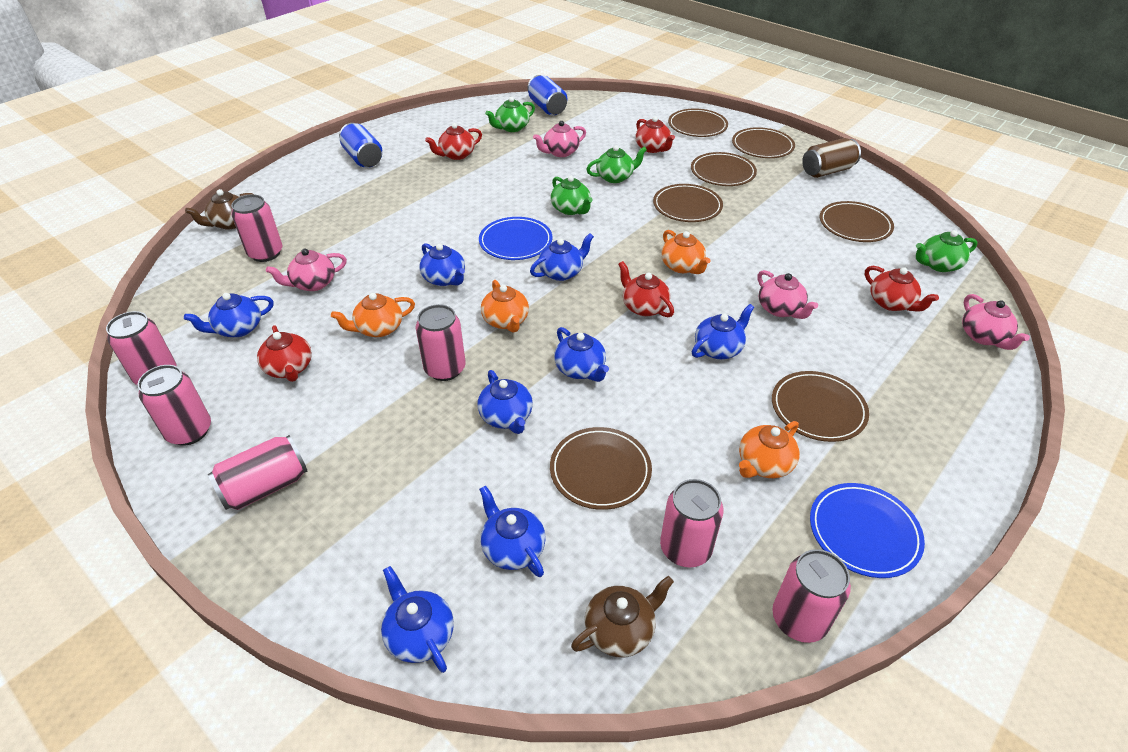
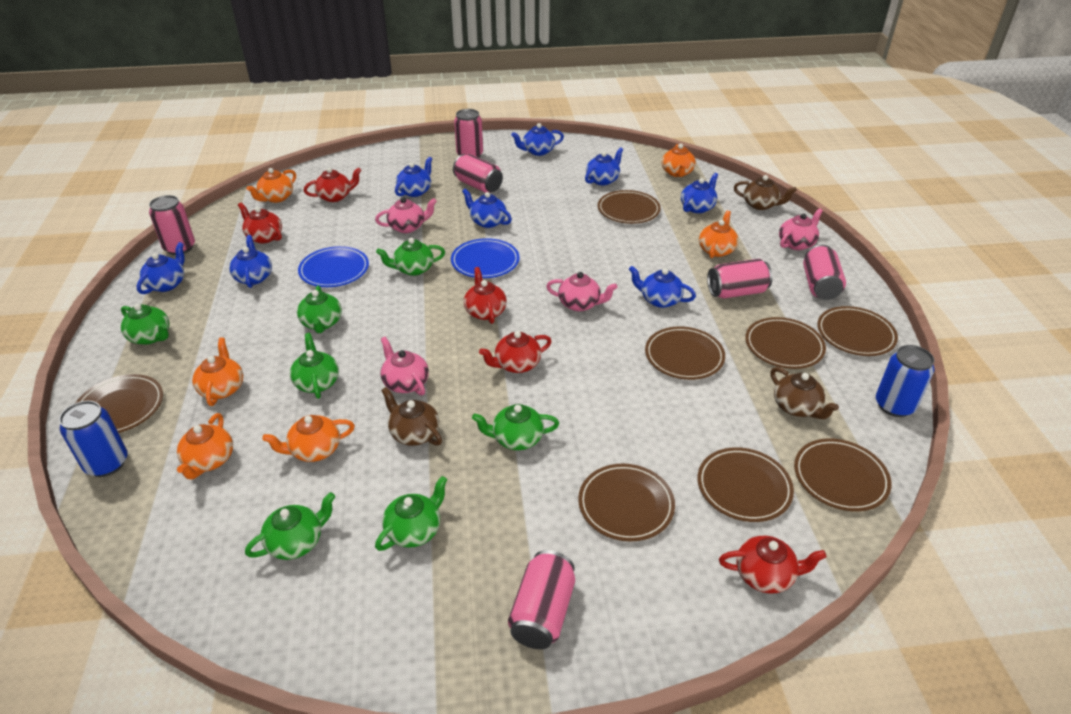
brown can: 1 -> 0
brown plate: 7 -> 8
brown teapot: 2 -> 3
green teapot: 4 -> 7
orange teapot: 4 -> 6
pink can: 7 -> 6

